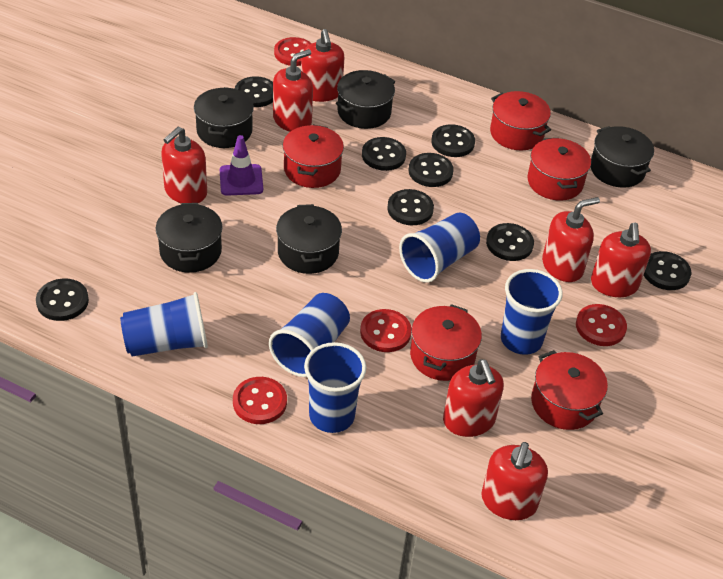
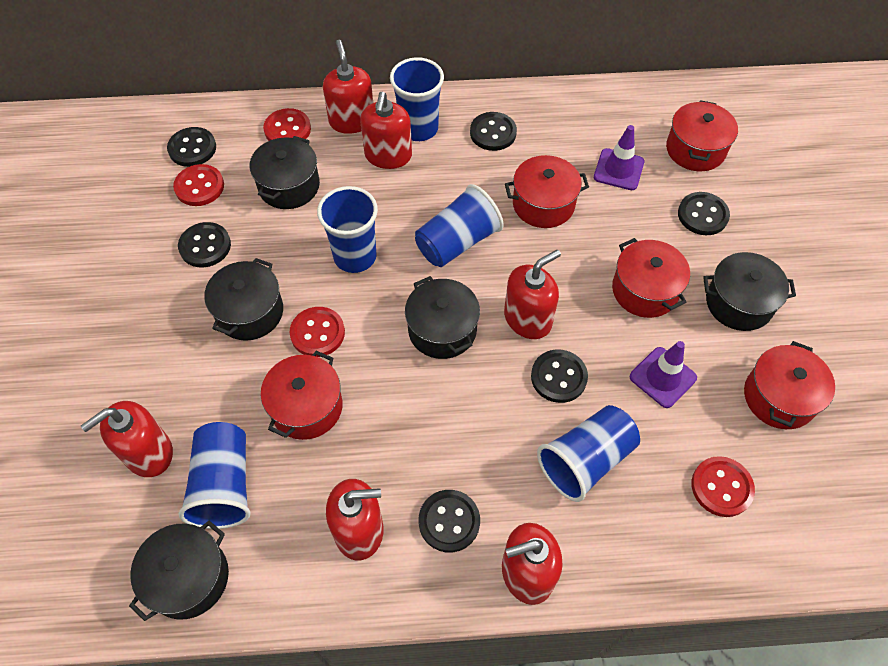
black button: 8 -> 6
purple traffic cone: 1 -> 2
red soap dispenser: 7 -> 6

